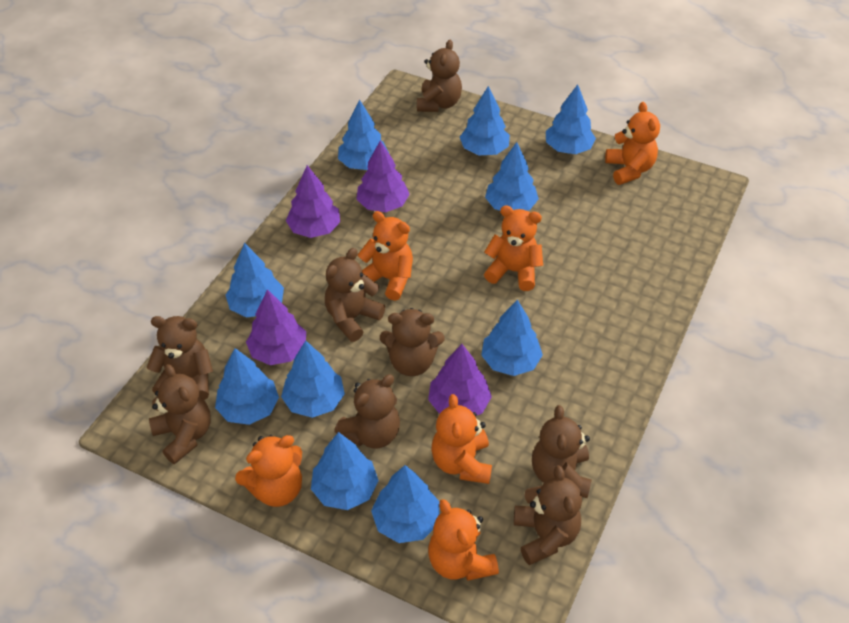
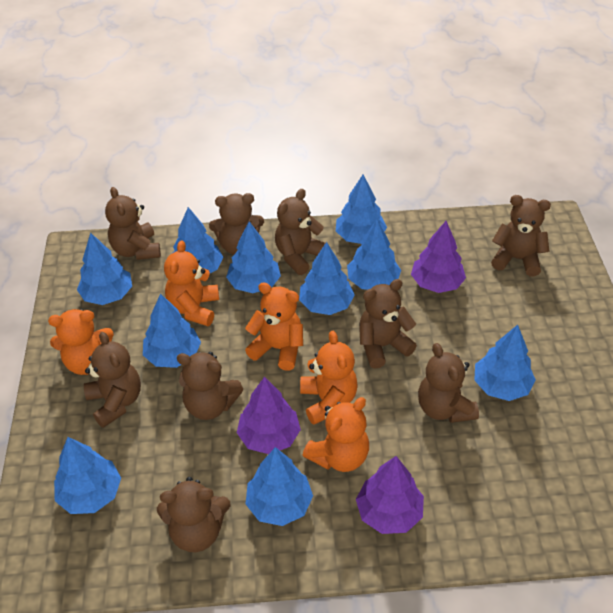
brown teddy bear: 8 -> 9
orange teddy bear: 6 -> 5
purple tree: 4 -> 3

